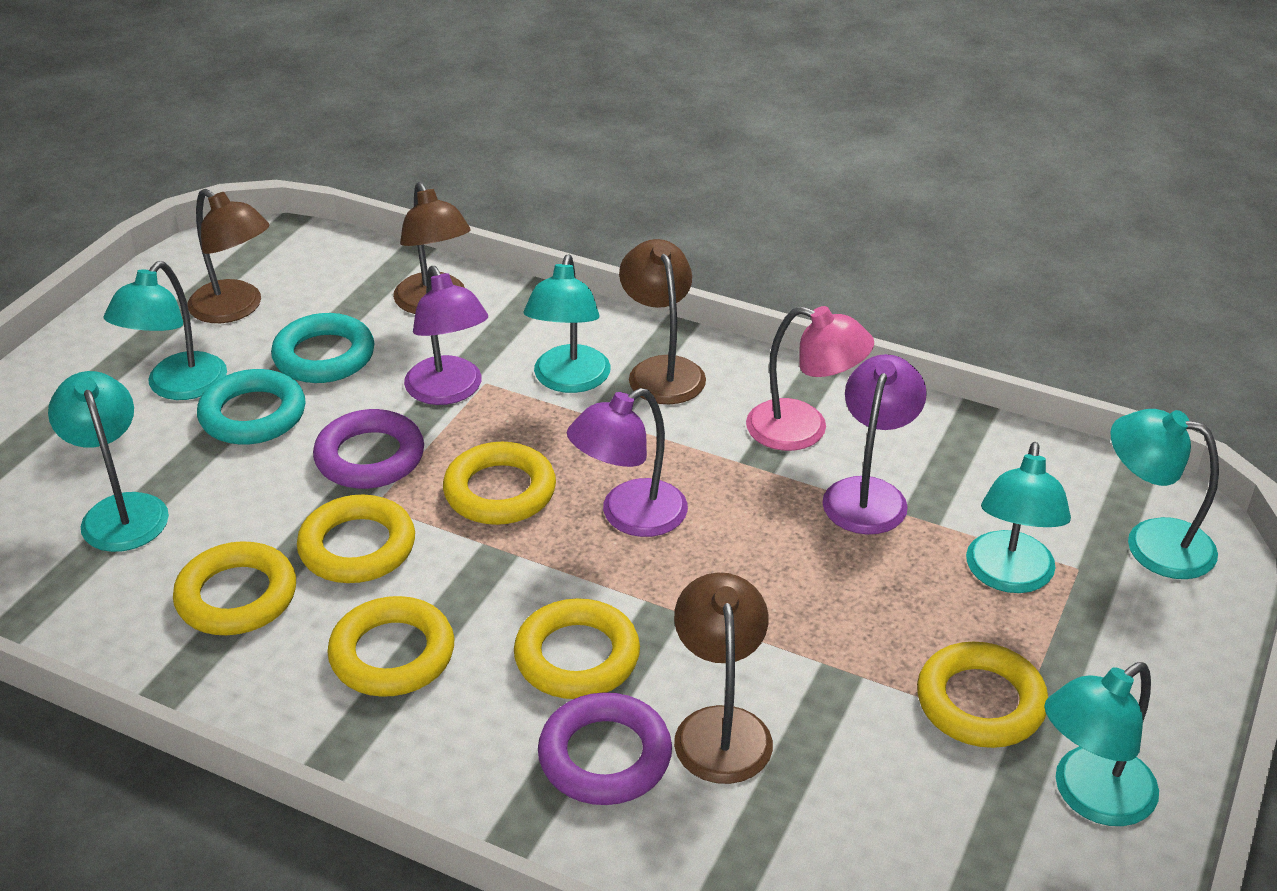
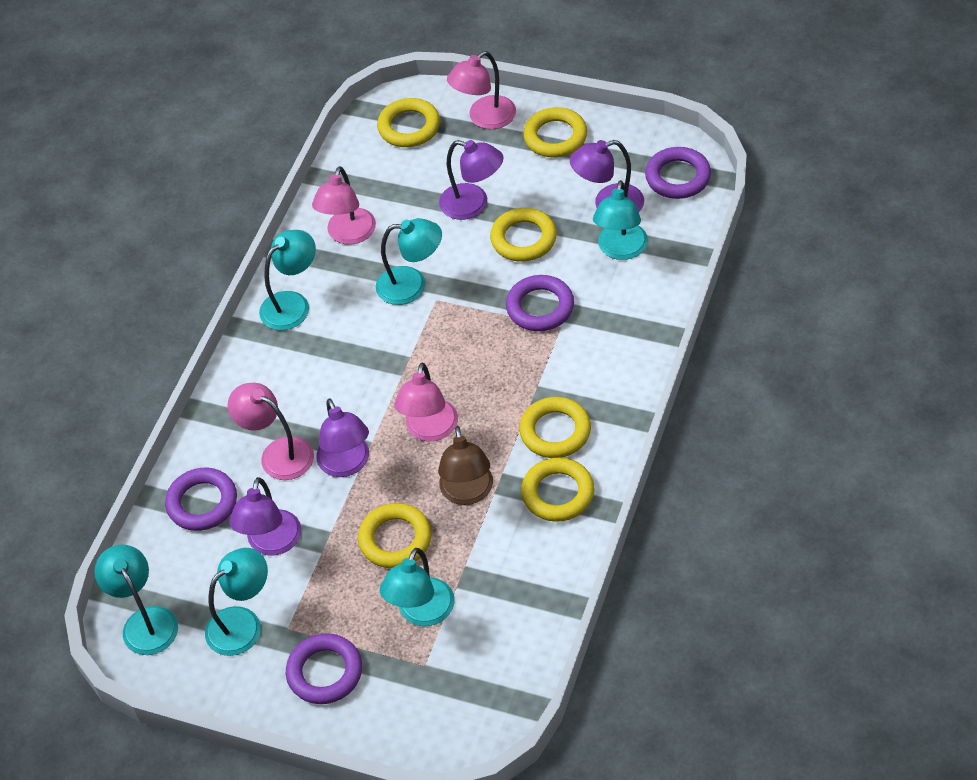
brown lamp: 4 -> 1
pink lamp: 1 -> 4
purple lamp: 3 -> 4
purple ring: 2 -> 4
turquoise ring: 2 -> 0

